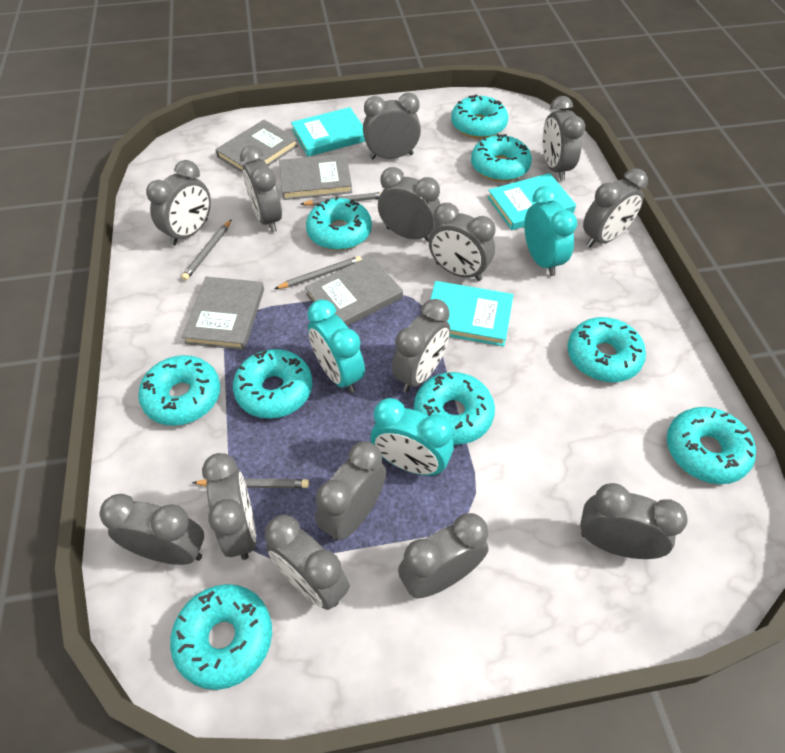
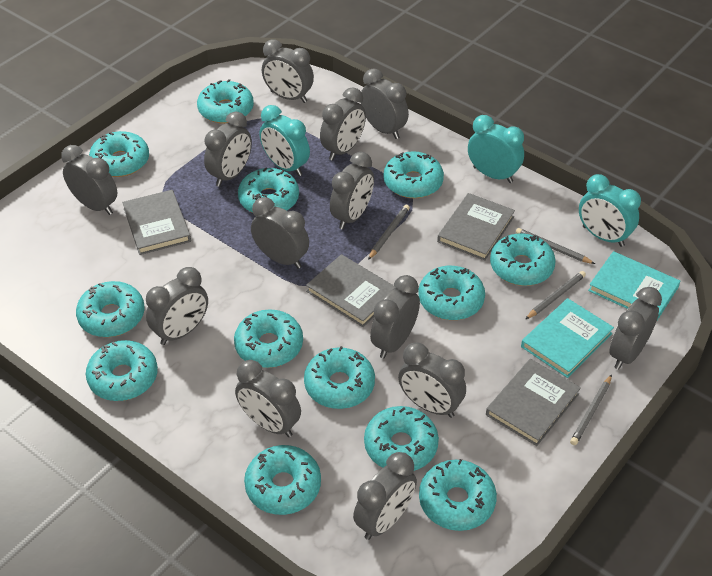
grey clock: 14 -> 13
turquoise book: 3 -> 2
turquoise donut: 9 -> 13

